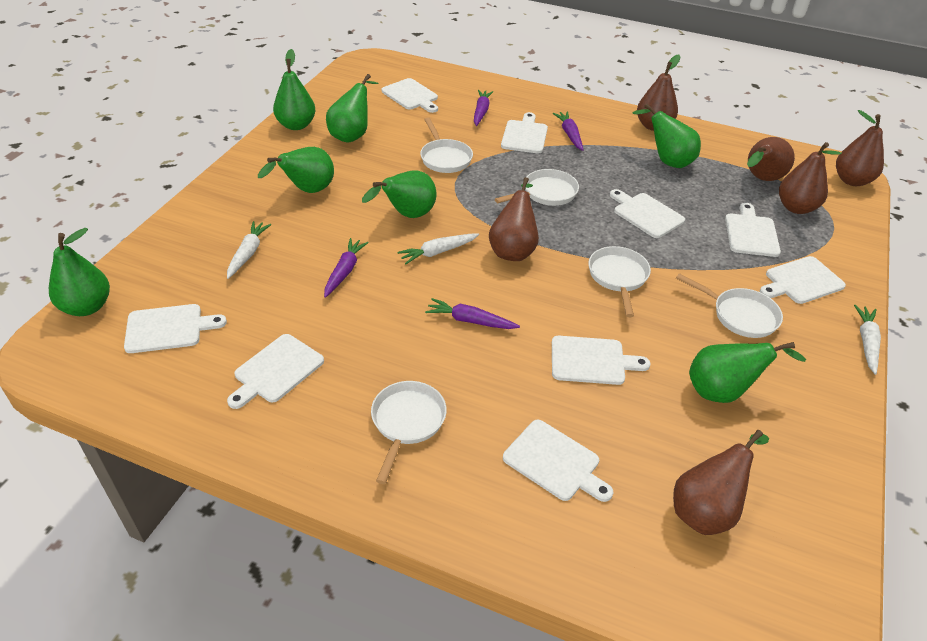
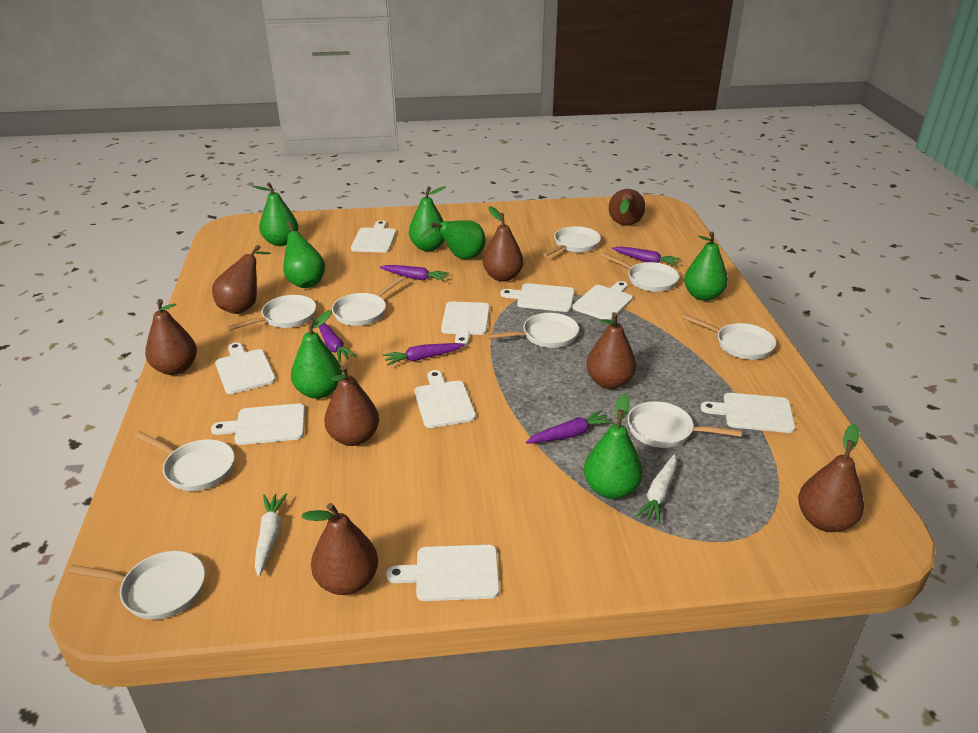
brown pear: 6 -> 8
purple carrot: 4 -> 5
white carrot: 3 -> 2
white pan: 5 -> 9

